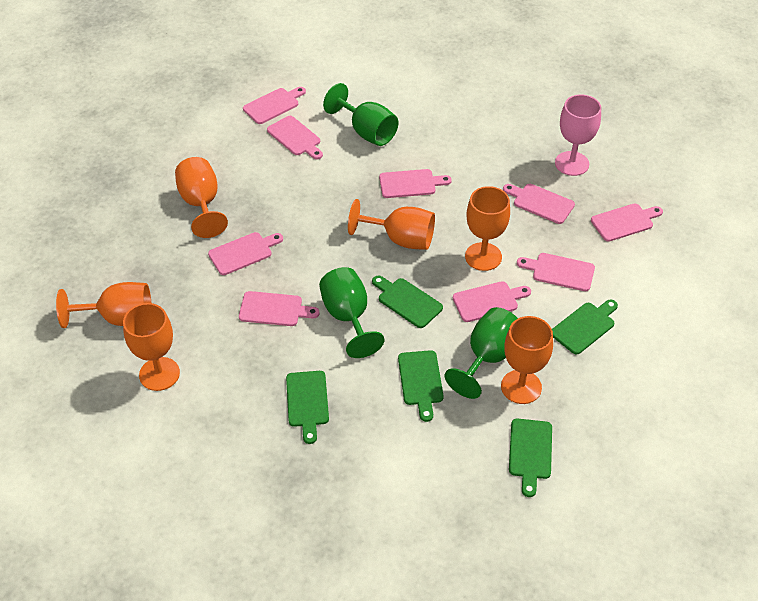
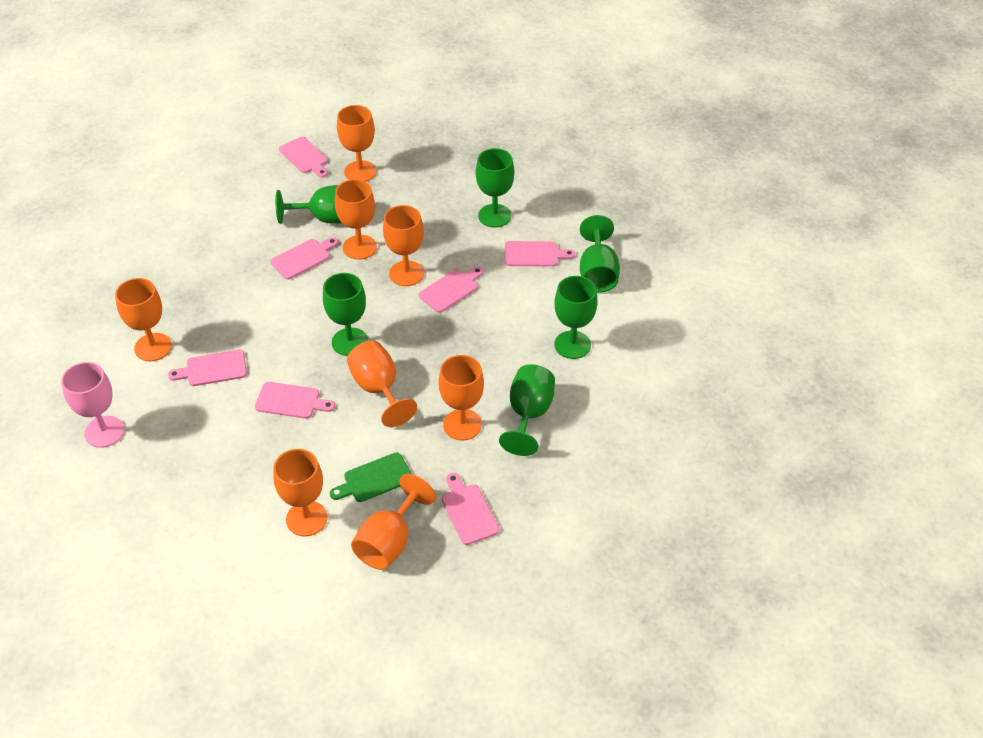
green cutting board: 5 -> 1
green goblet: 3 -> 6
orange goblet: 6 -> 8
pink cutting board: 9 -> 7

